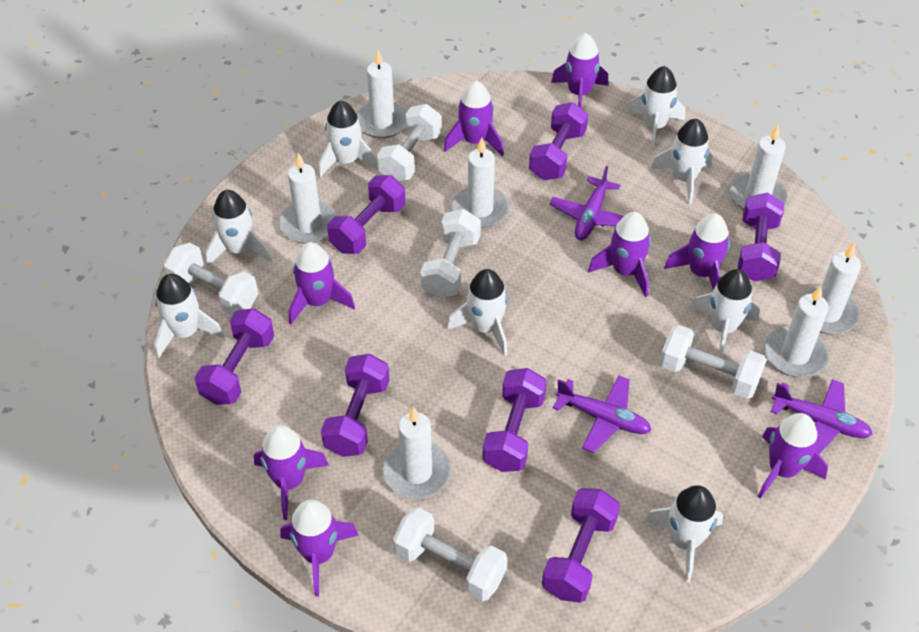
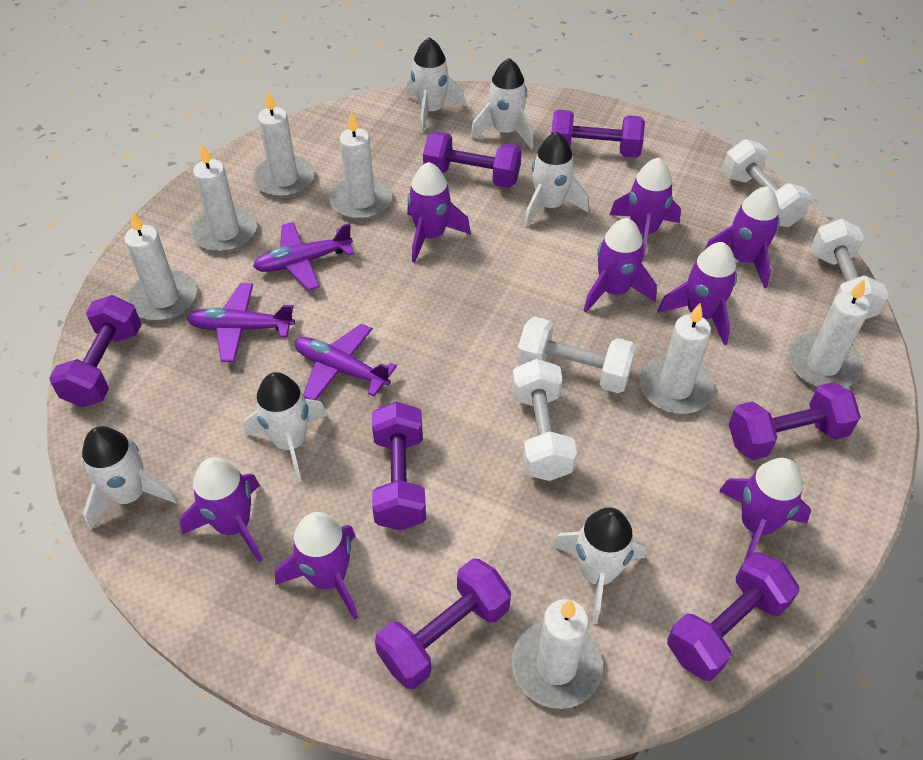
white dumbbell: 5 -> 4
white rocket: 8 -> 6

